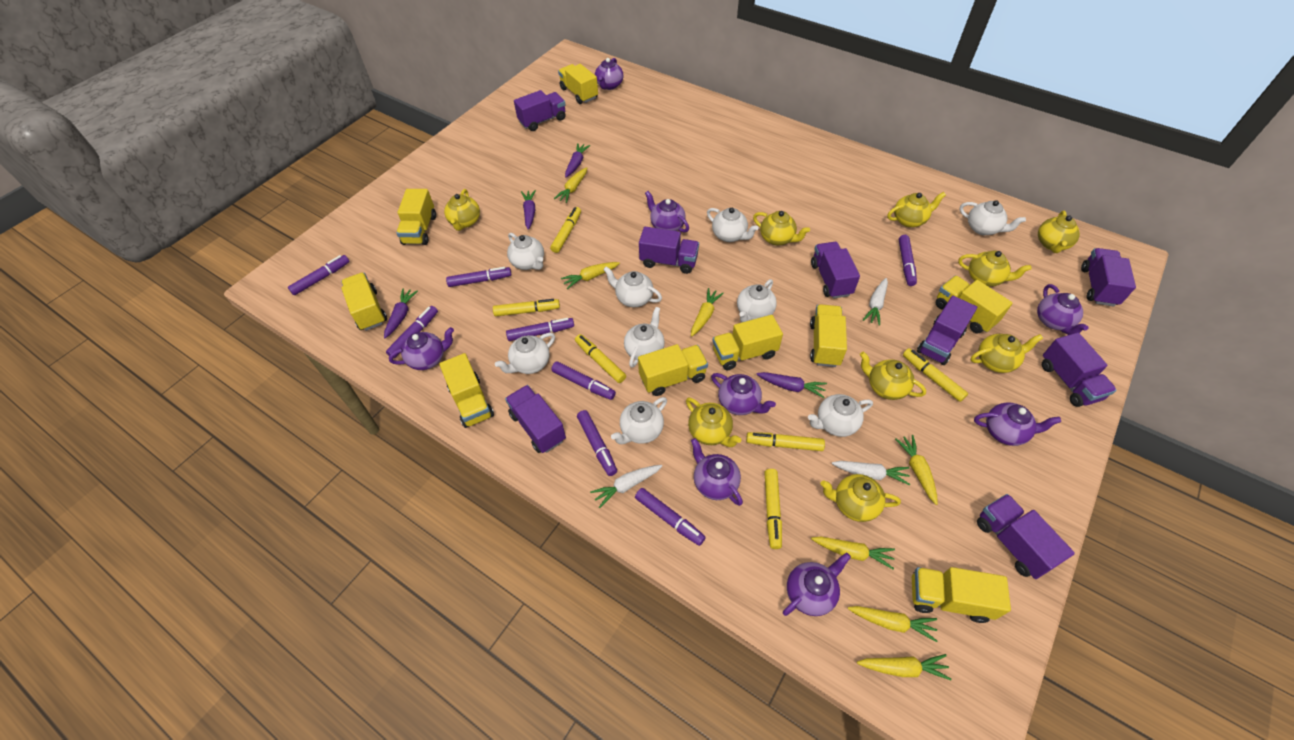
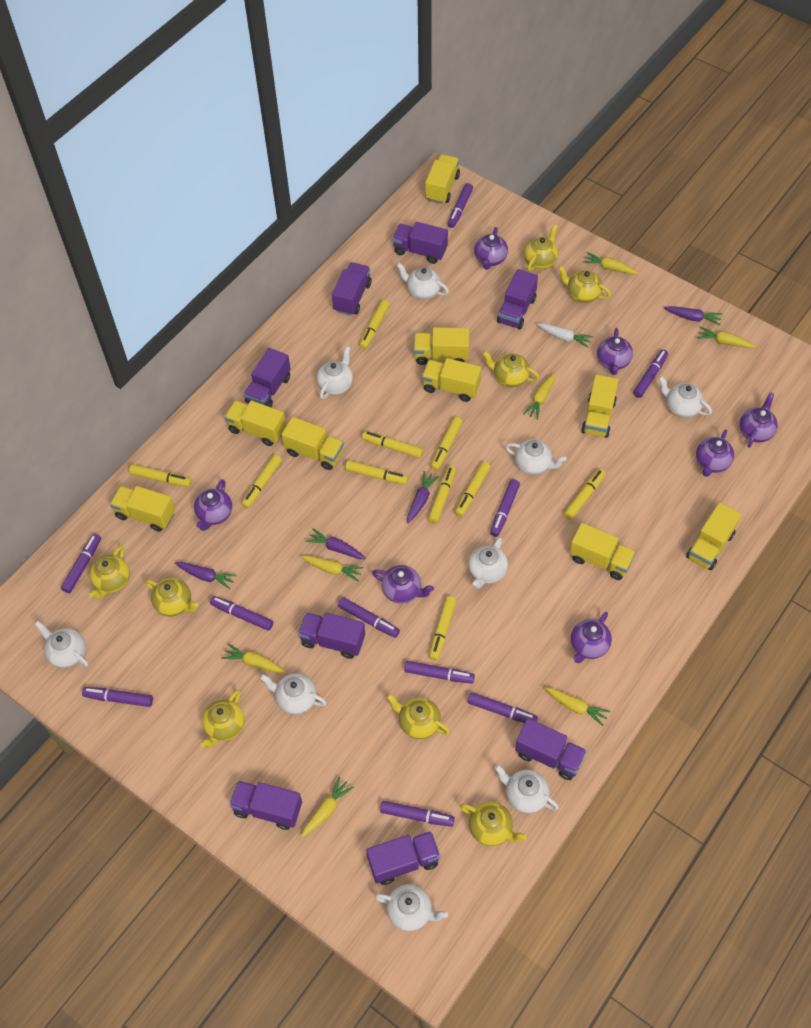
purple marker: 8 -> 10
purple teapot: 8 -> 7
white carrot: 3 -> 1
yellow marker: 6 -> 10
yellow teapot: 9 -> 8

